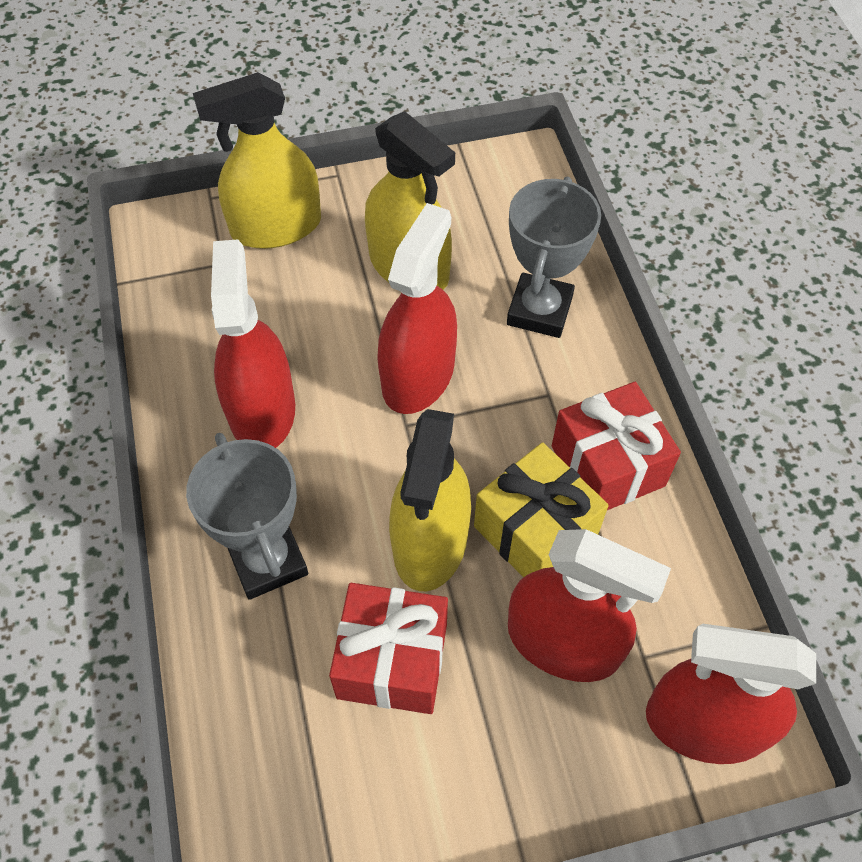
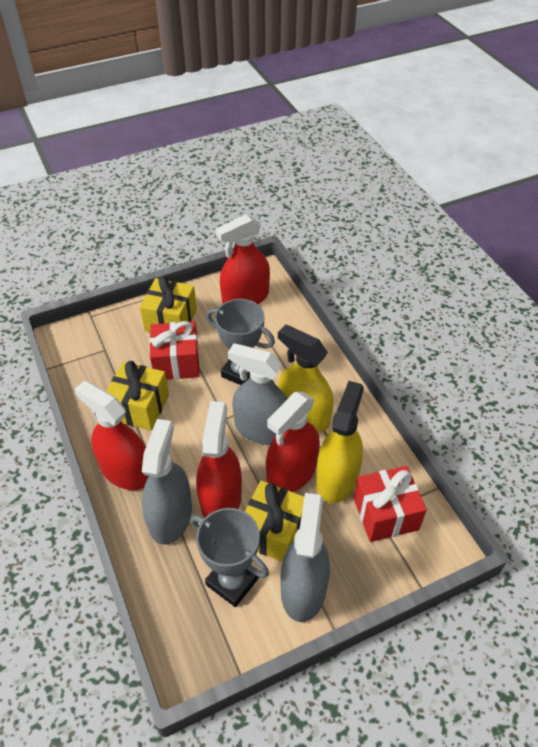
grey spray bottle: 0 -> 3
yellow gift: 1 -> 3
yellow spray bottle: 3 -> 2

